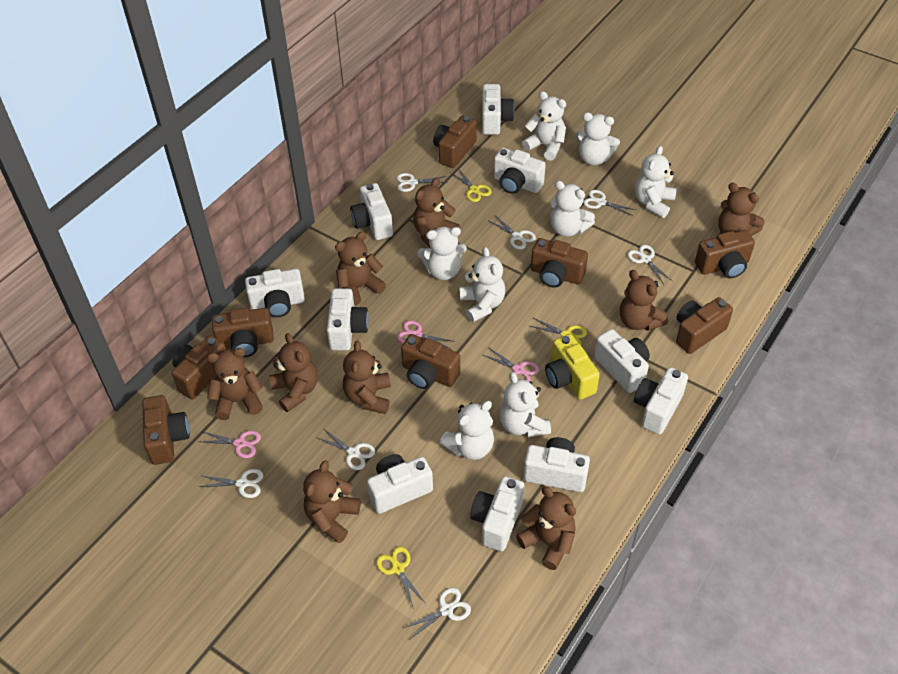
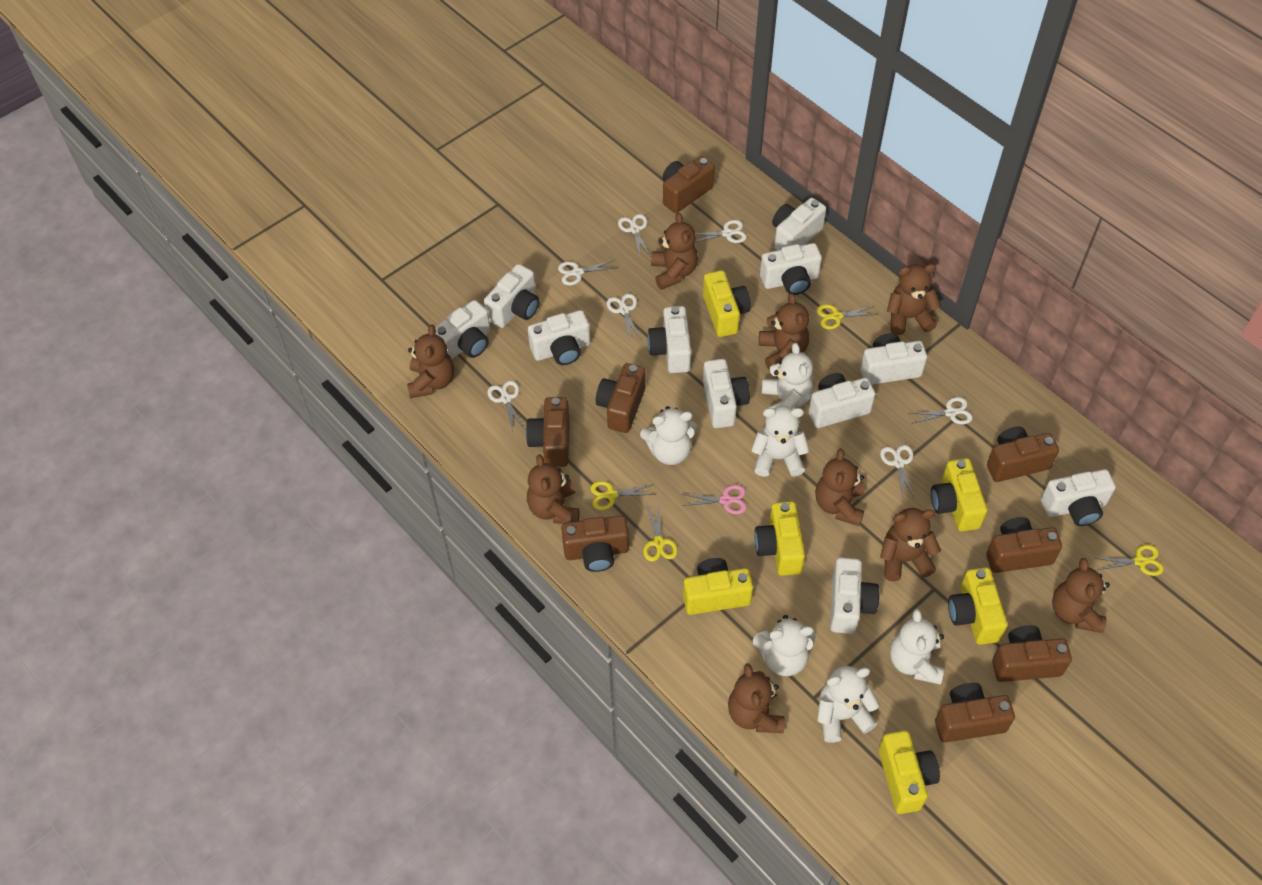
pink scissors: 3 -> 1
white camera: 10 -> 11
white teddy bear: 8 -> 6
yellow camera: 1 -> 6
yellow scissors: 3 -> 4

